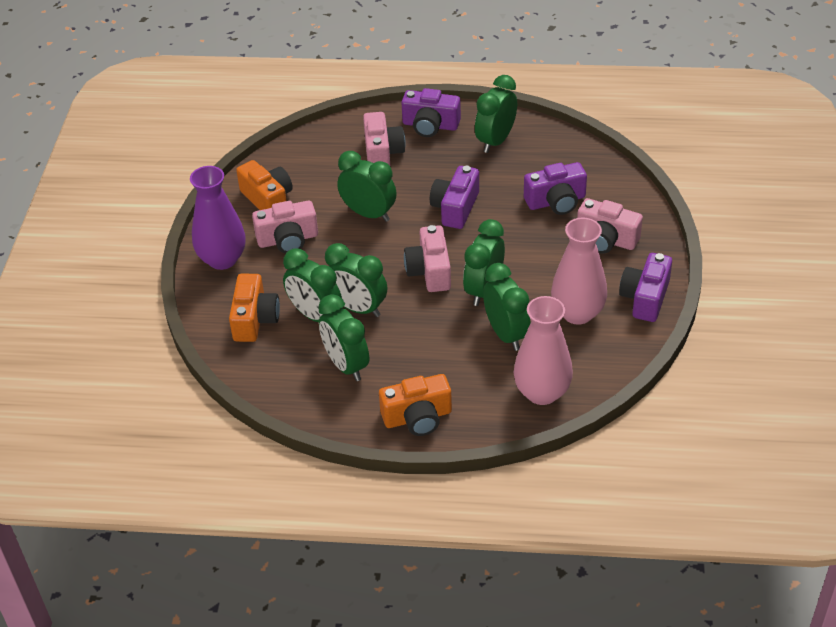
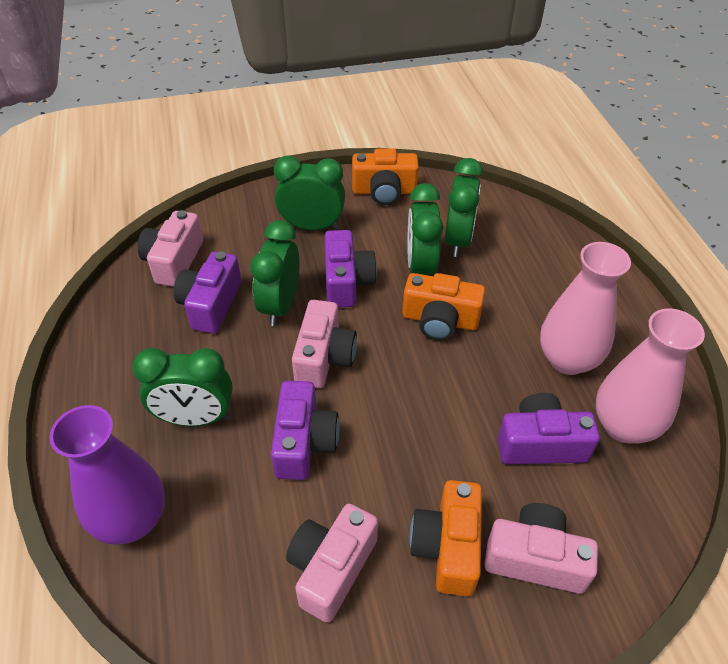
green clock: 7 -> 5

